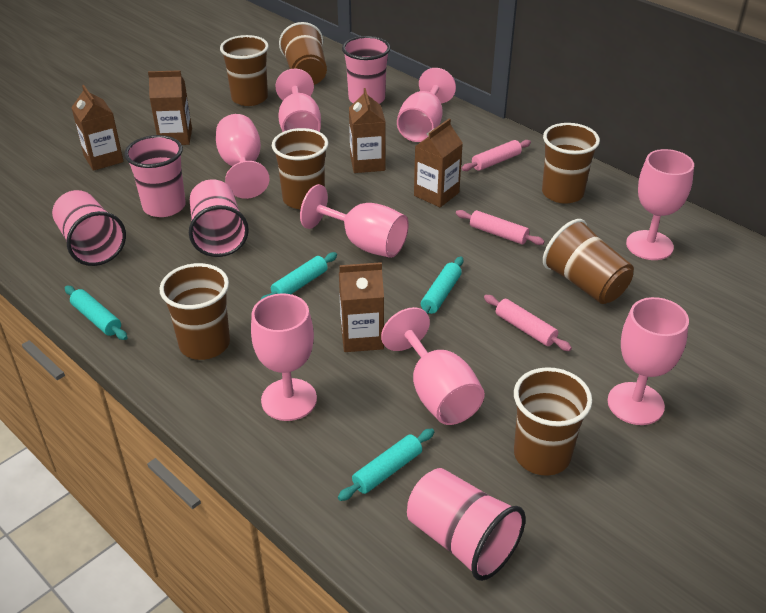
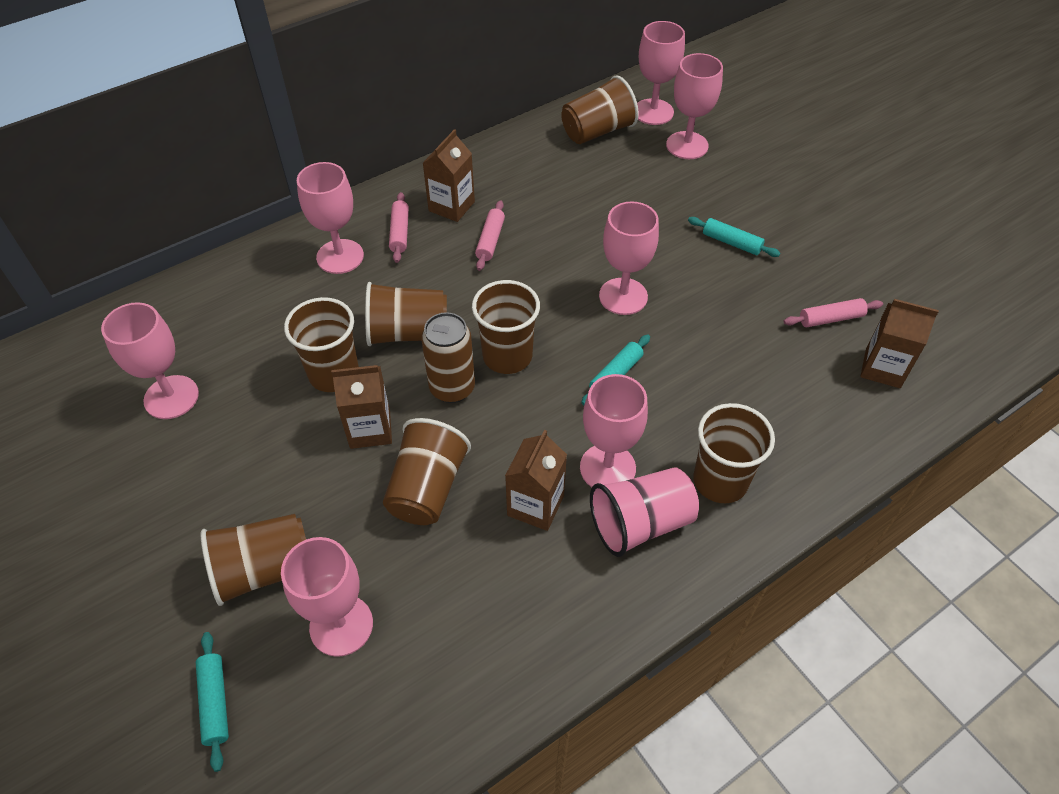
brown can: 0 -> 1
brown carton: 5 -> 4
pink cup: 5 -> 1
pink goblet: 8 -> 7
turquoise rolling pin: 4 -> 3

